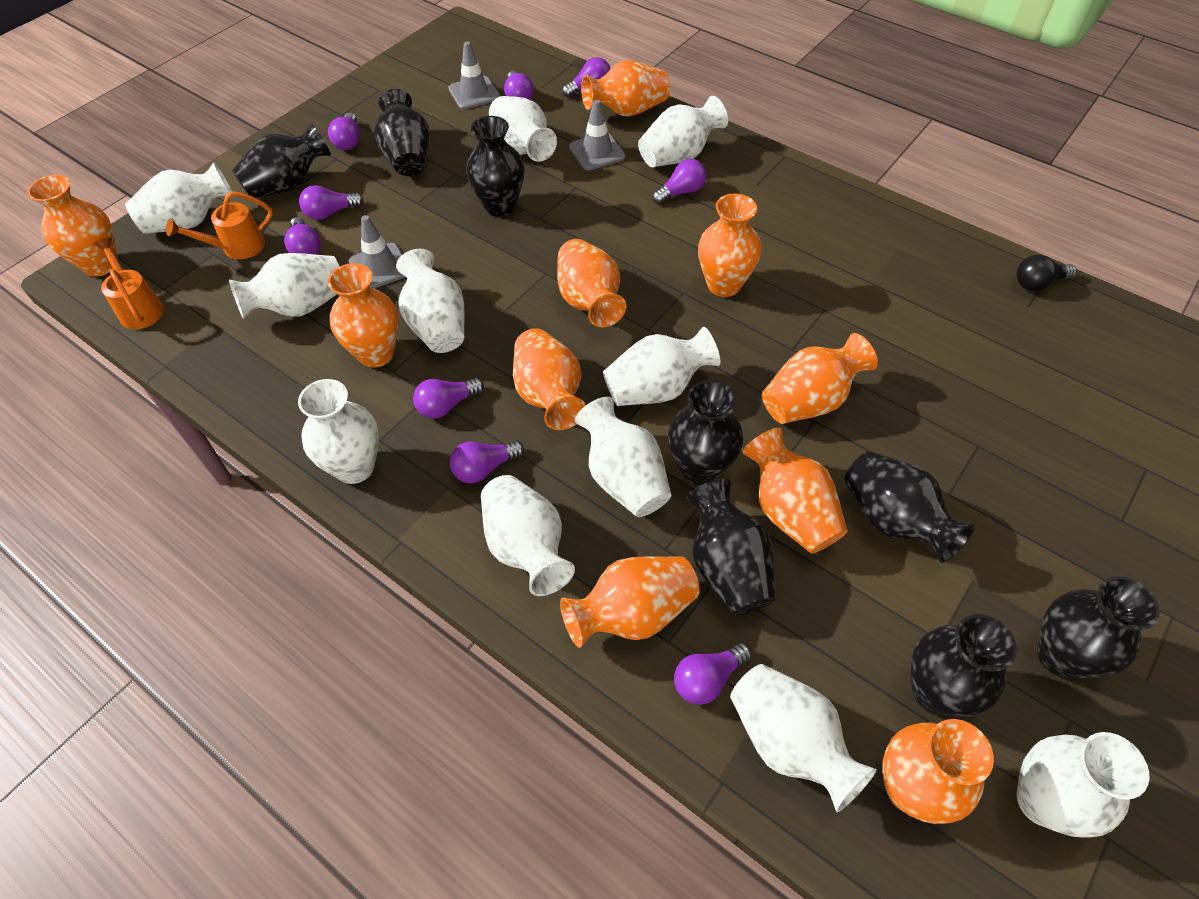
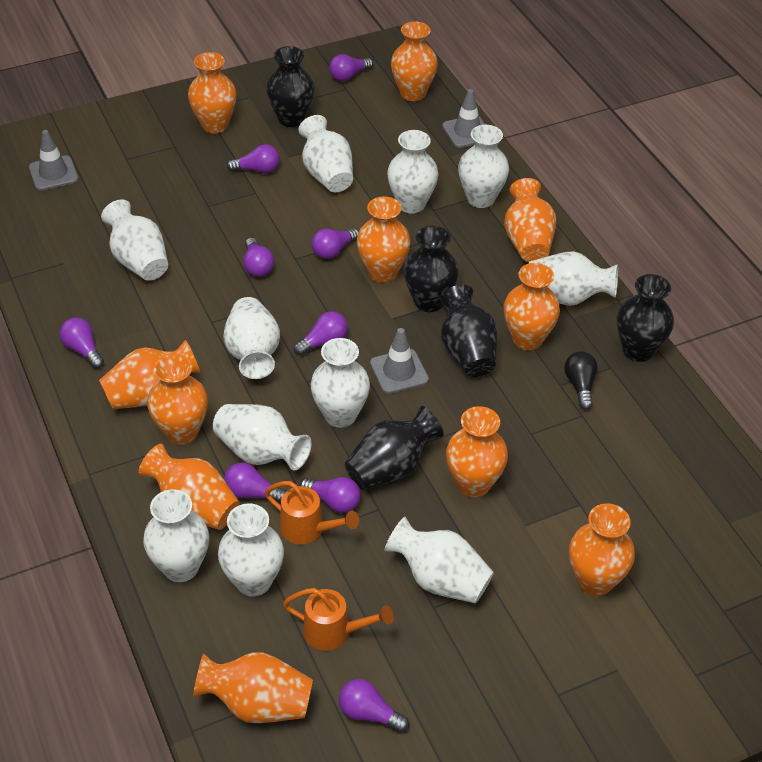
black vase: 8 -> 5
orange vase: 10 -> 11

